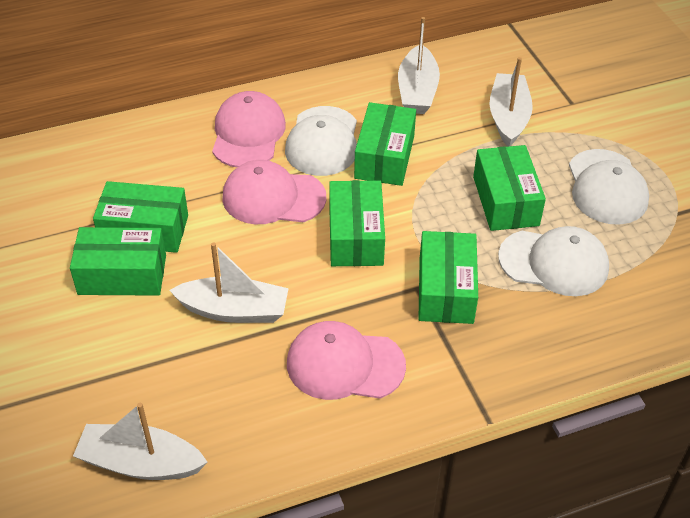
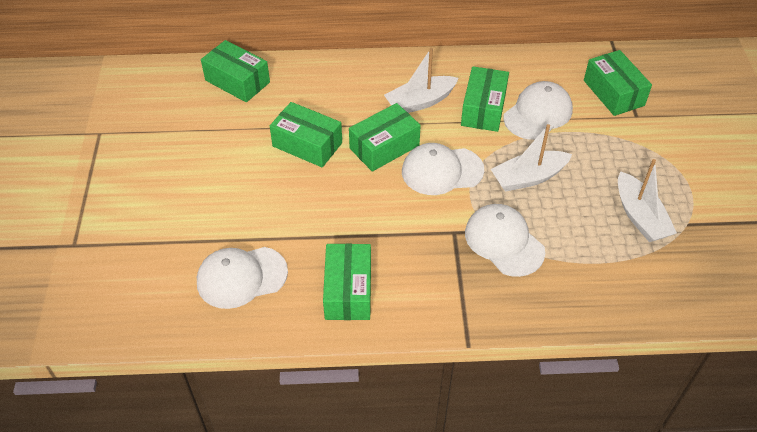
pink cap: 3 -> 0
white boat: 4 -> 3
white cap: 3 -> 4

